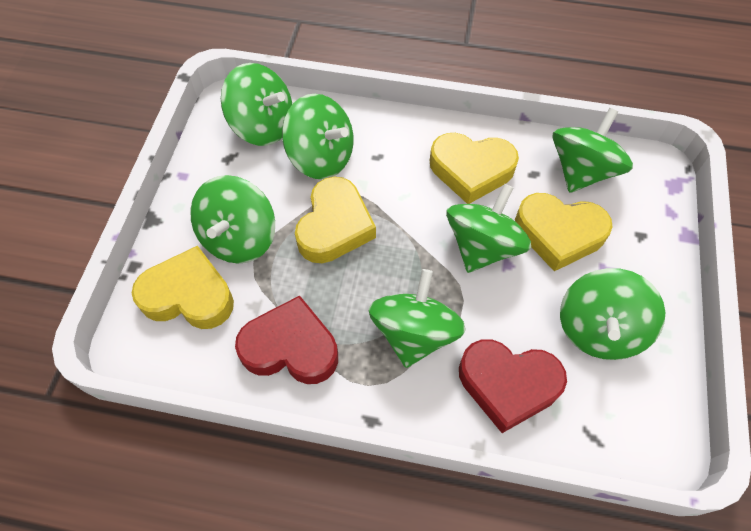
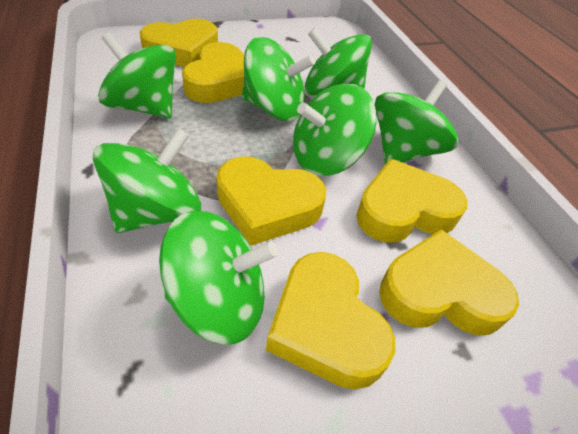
red heart: 2 -> 0
yellow heart: 4 -> 6

